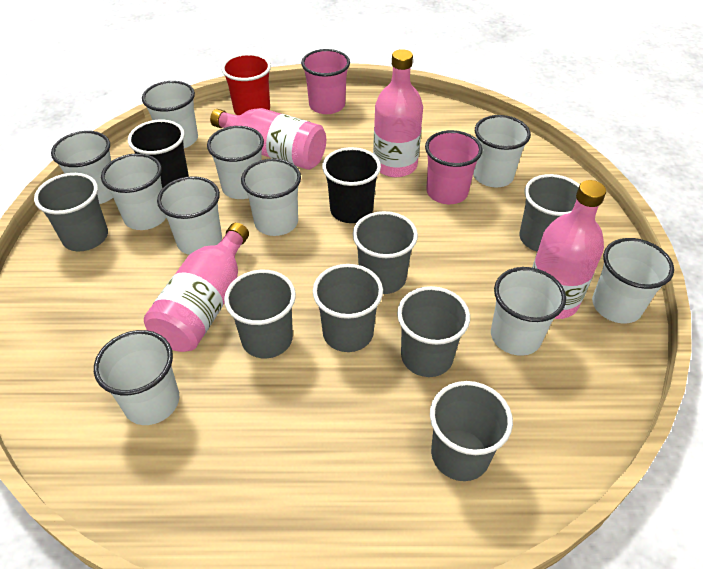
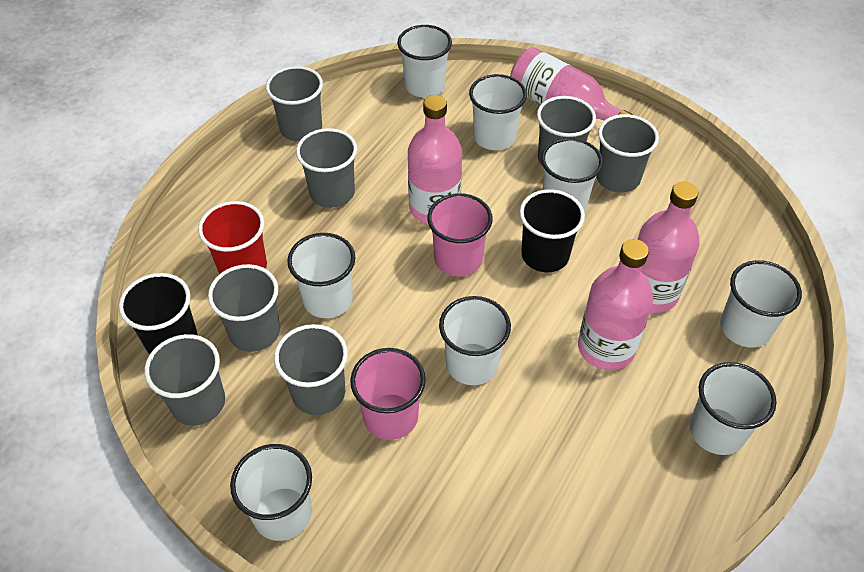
white cup: 10 -> 8

